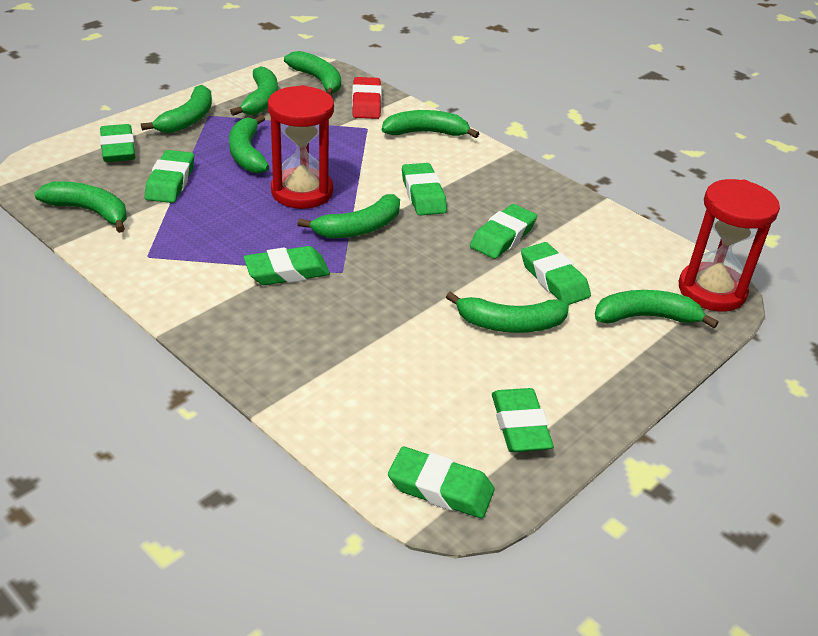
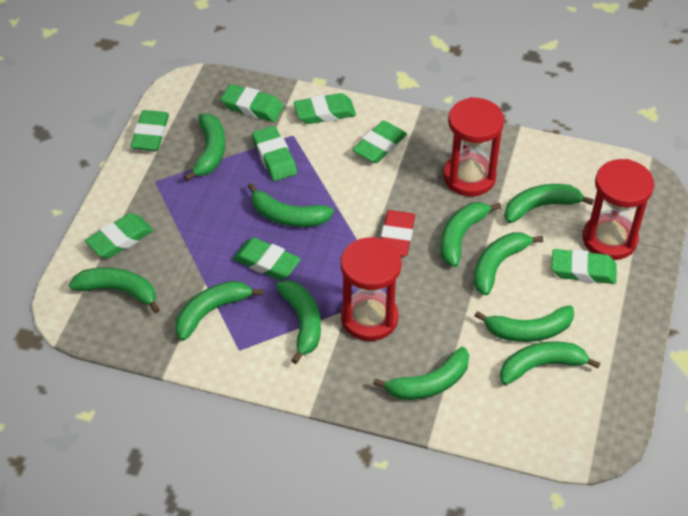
green banana: 9 -> 11
red hourglass: 2 -> 3

